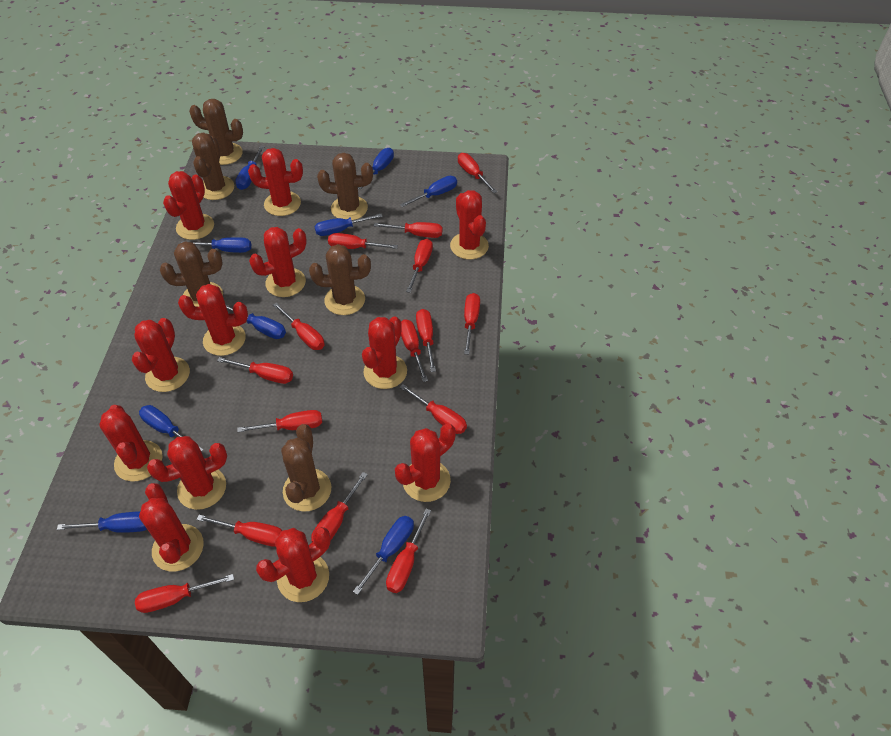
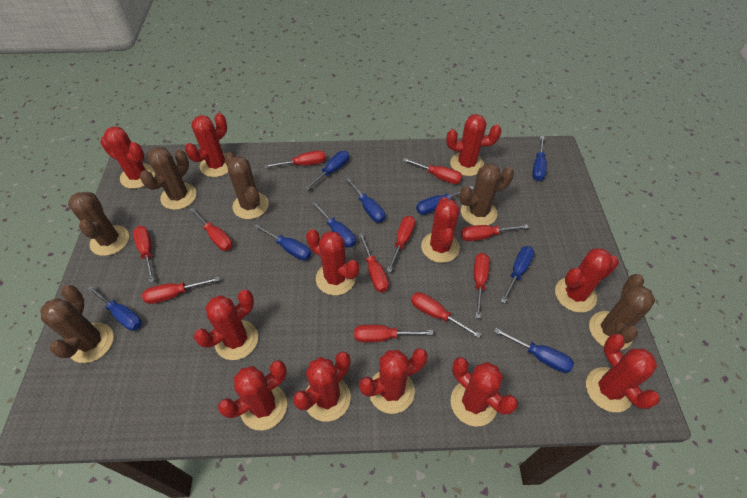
red screwdriver: 15 -> 11

